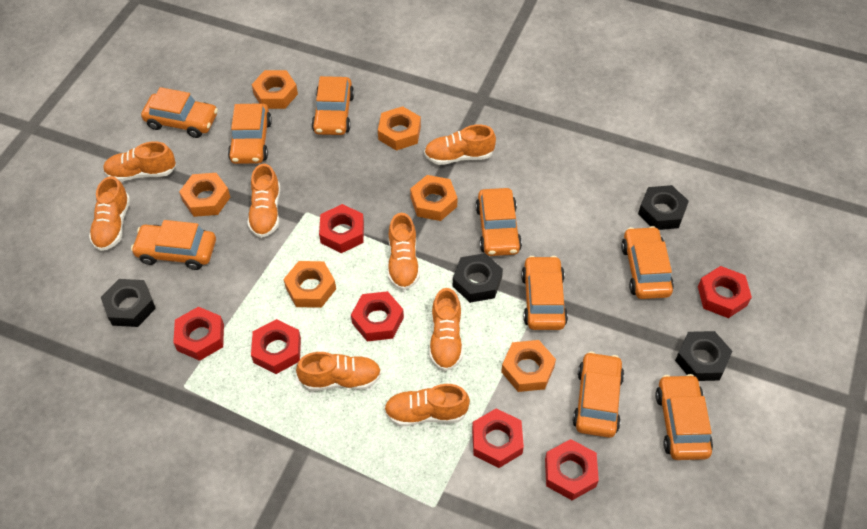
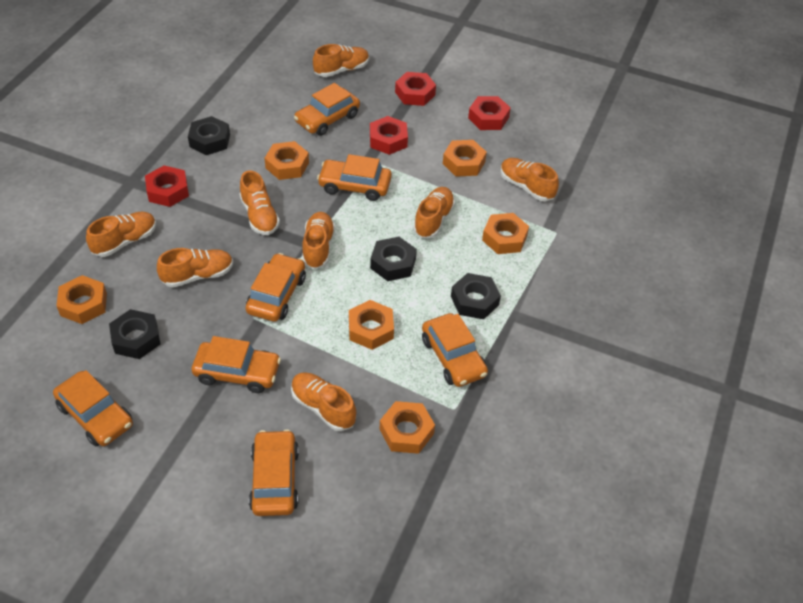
orange car: 9 -> 7
red nut: 7 -> 4

